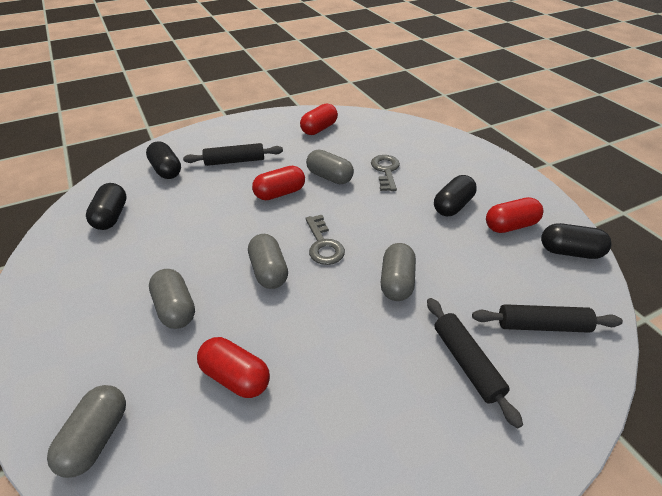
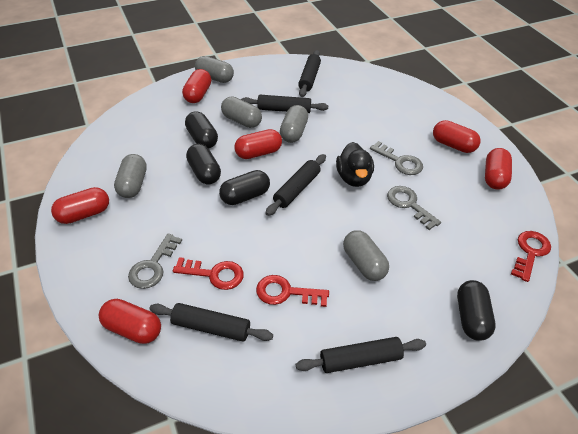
black duck: 0 -> 1
black rolling pin: 3 -> 5
grey key: 2 -> 3
red capsule: 4 -> 6
red key: 0 -> 3

